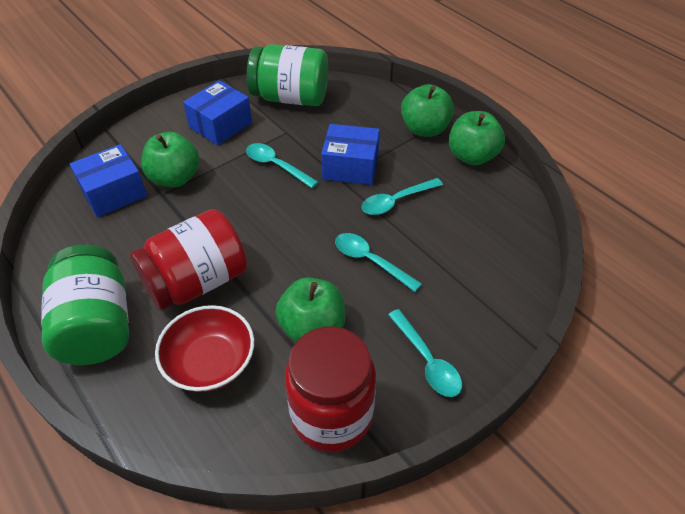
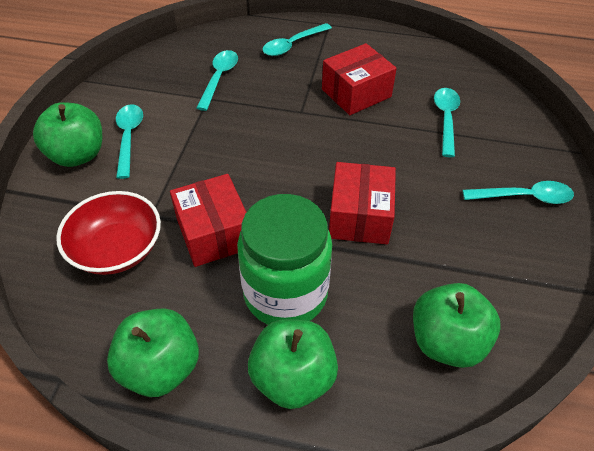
blue box: 3 -> 0
green jar: 2 -> 1
red box: 0 -> 3
red jar: 2 -> 0
turquoise spoon: 4 -> 5

